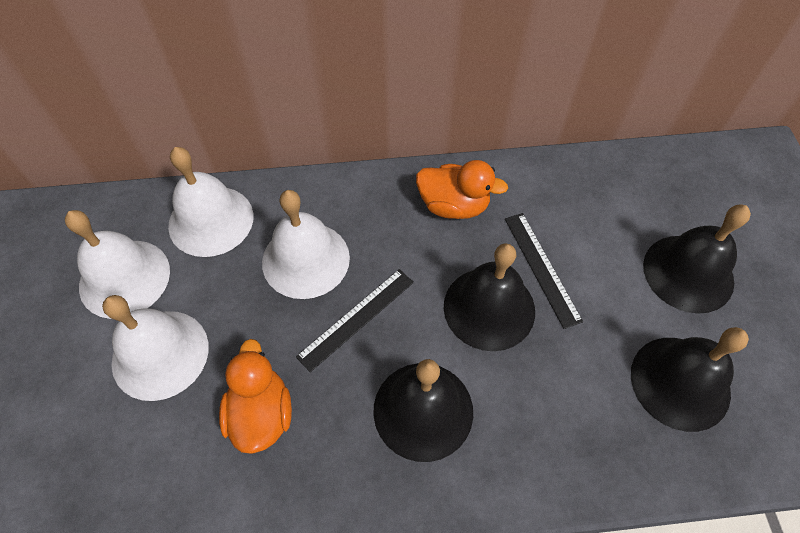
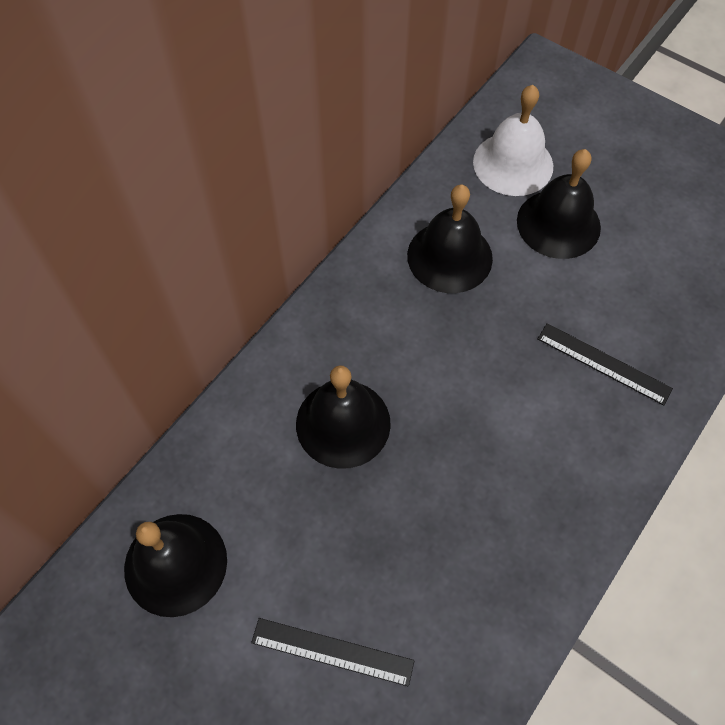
orange duck: 2 -> 0
white bell: 4 -> 1

